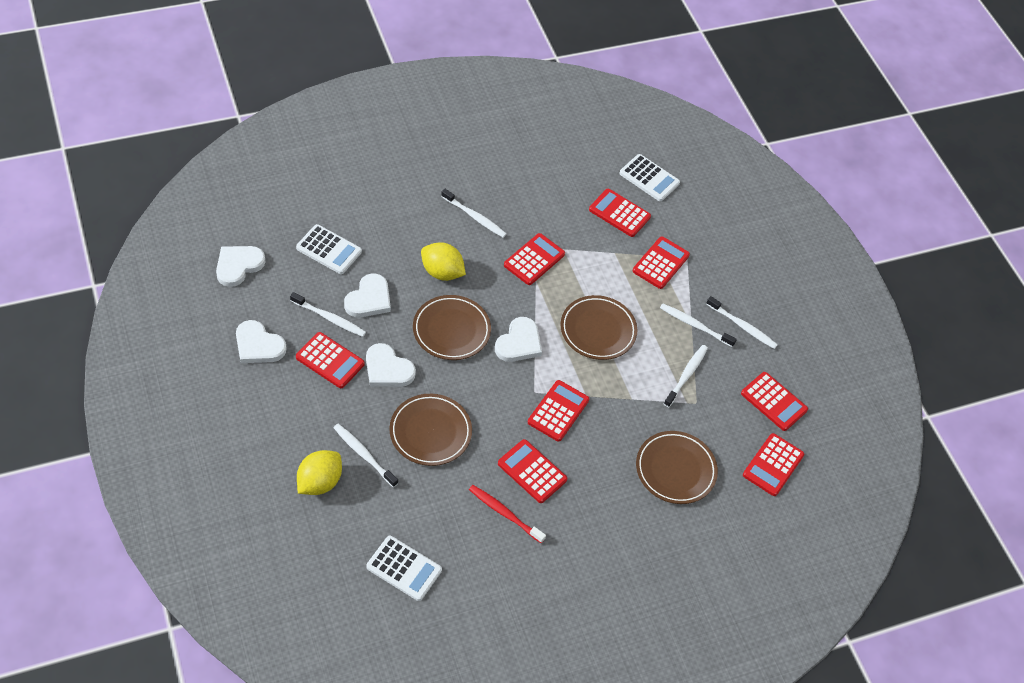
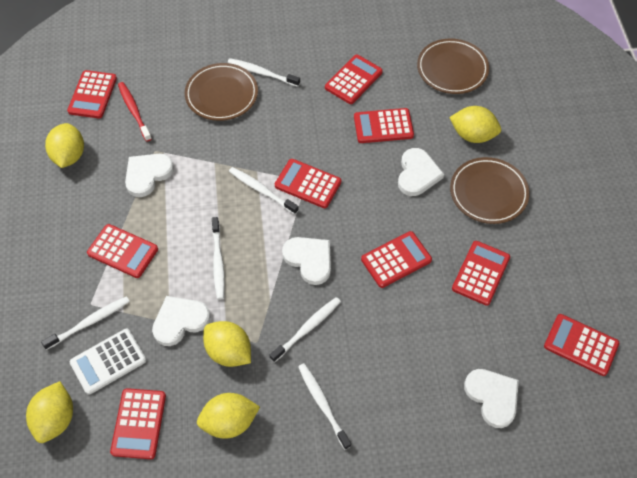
brown plate: 4 -> 3
red calculator: 8 -> 9
white calculator: 3 -> 1
yellow lemon: 2 -> 5

